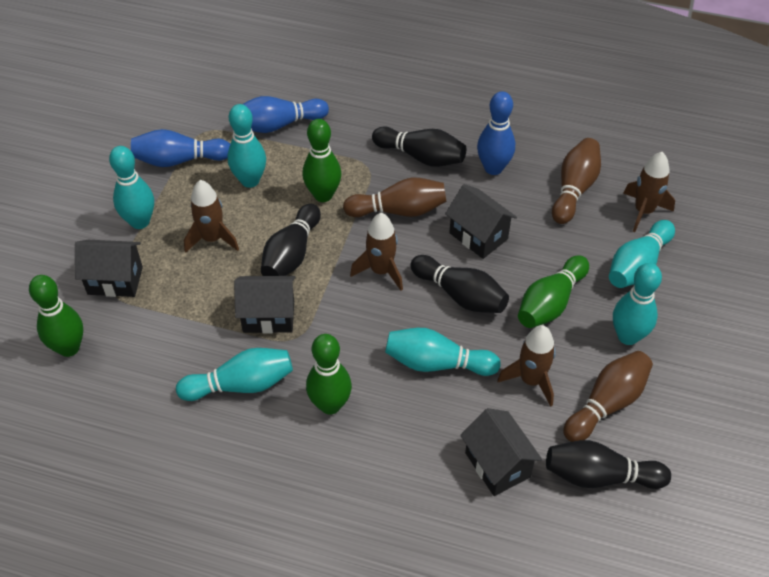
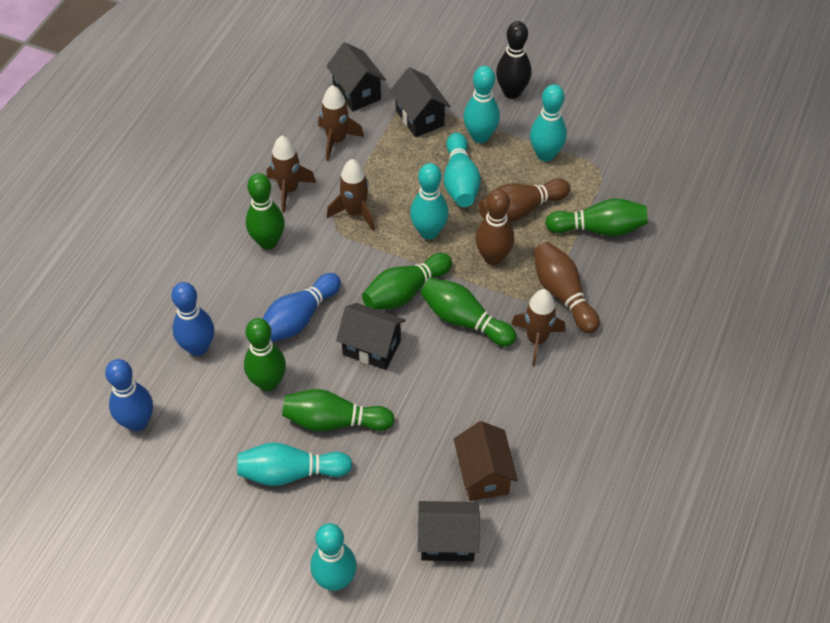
black bowling pin: 4 -> 1
brown house: 0 -> 1
green bowling pin: 4 -> 6

